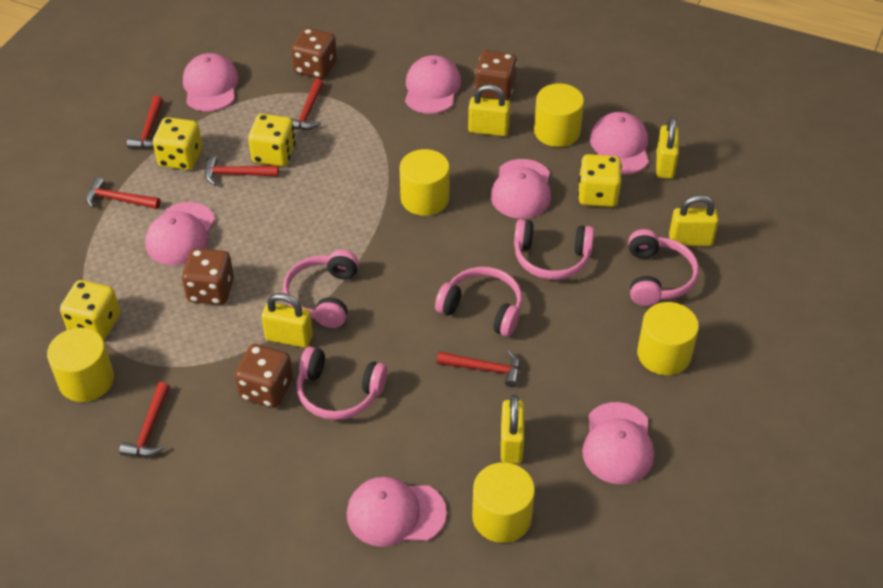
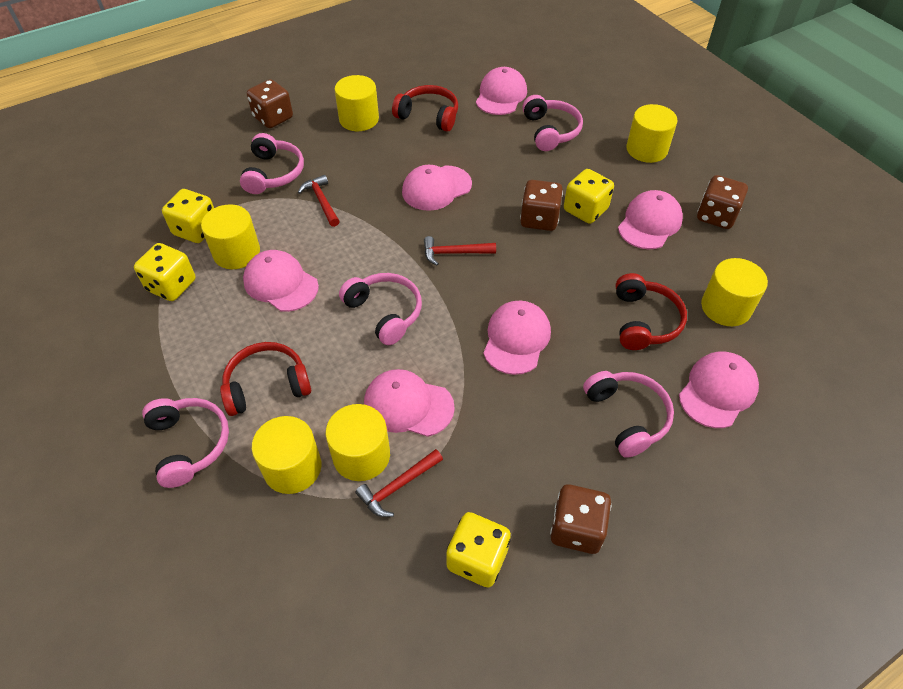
red hammer: 6 -> 3
red headphones: 0 -> 3
yellow cylinder: 5 -> 6
yellow padlock: 5 -> 0

